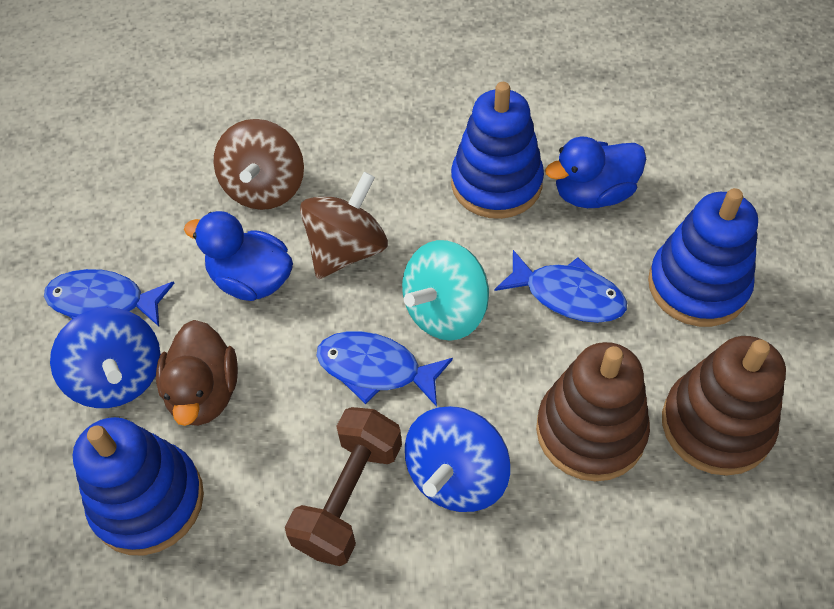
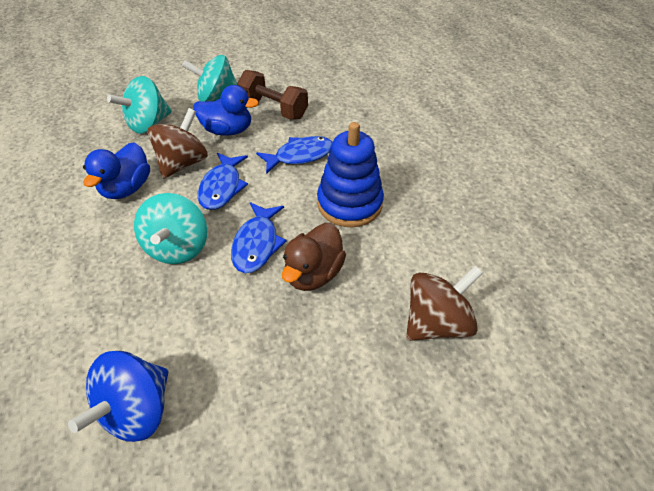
blue spinning top: 2 -> 1
blue stacking toy: 3 -> 1
brown stacking toy: 2 -> 0
turquoise spinning top: 1 -> 3

